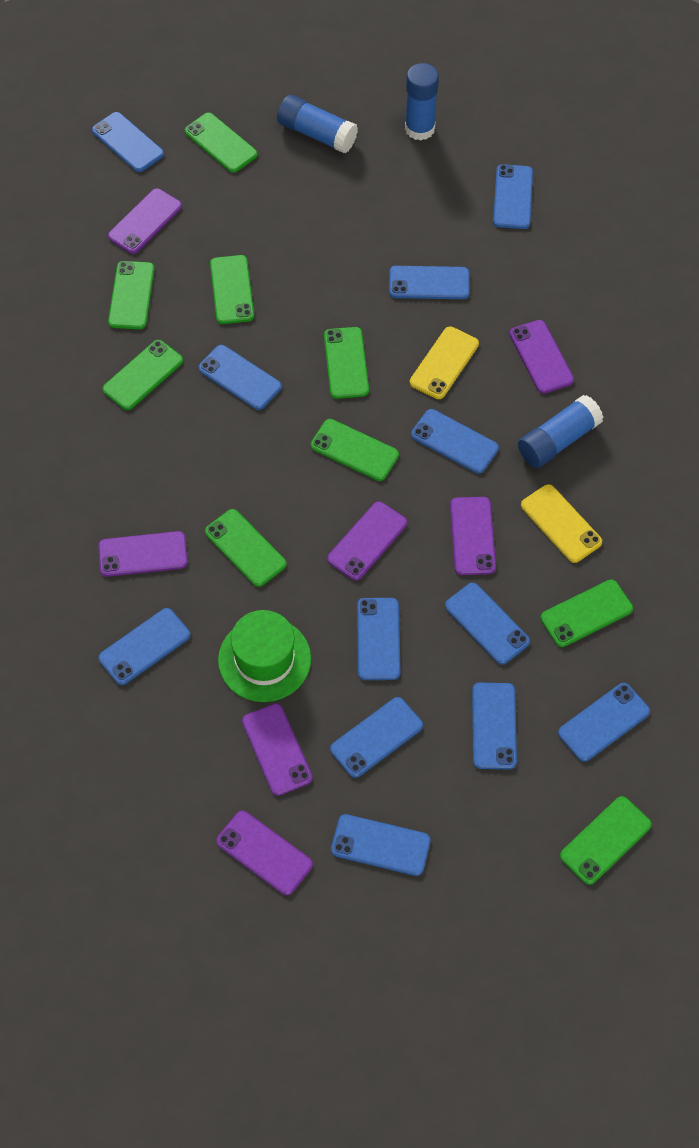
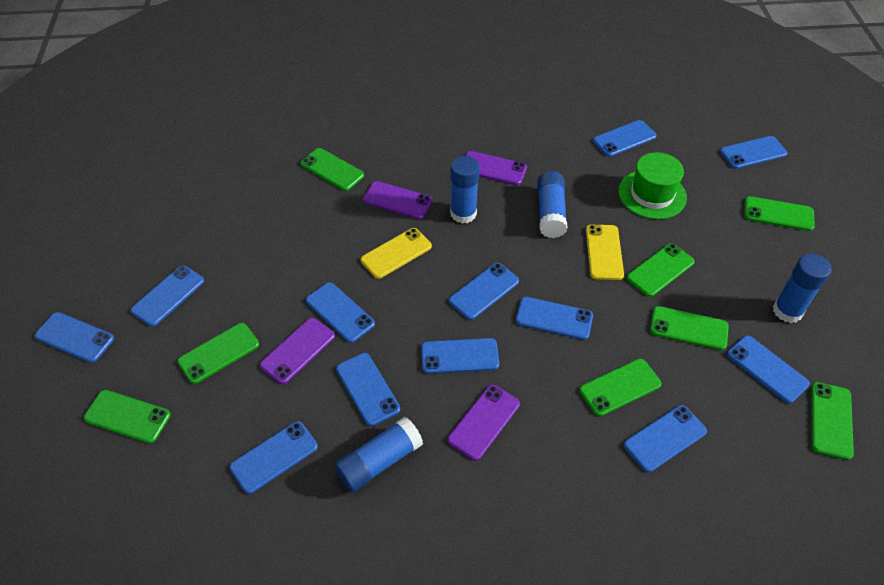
blue glue stick: 3 -> 4
green phone: 9 -> 8
purple phone: 7 -> 4

